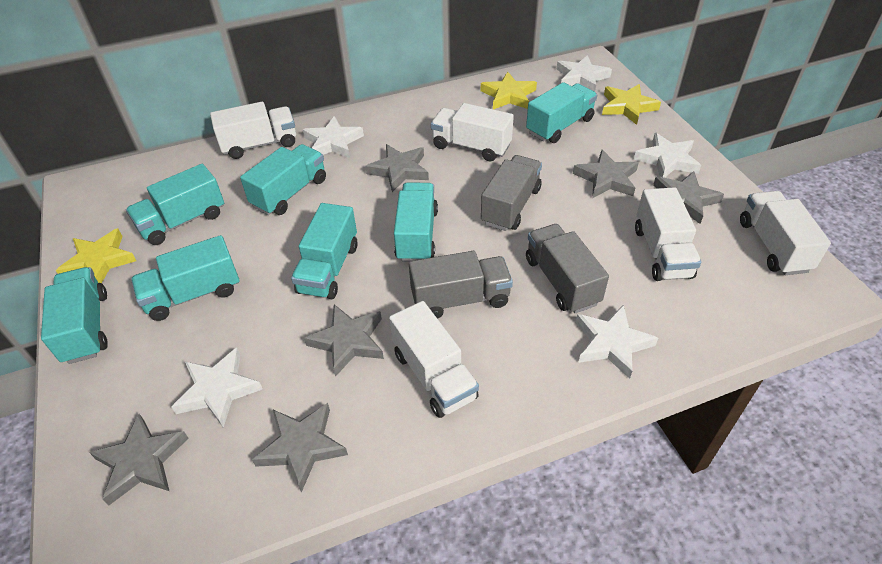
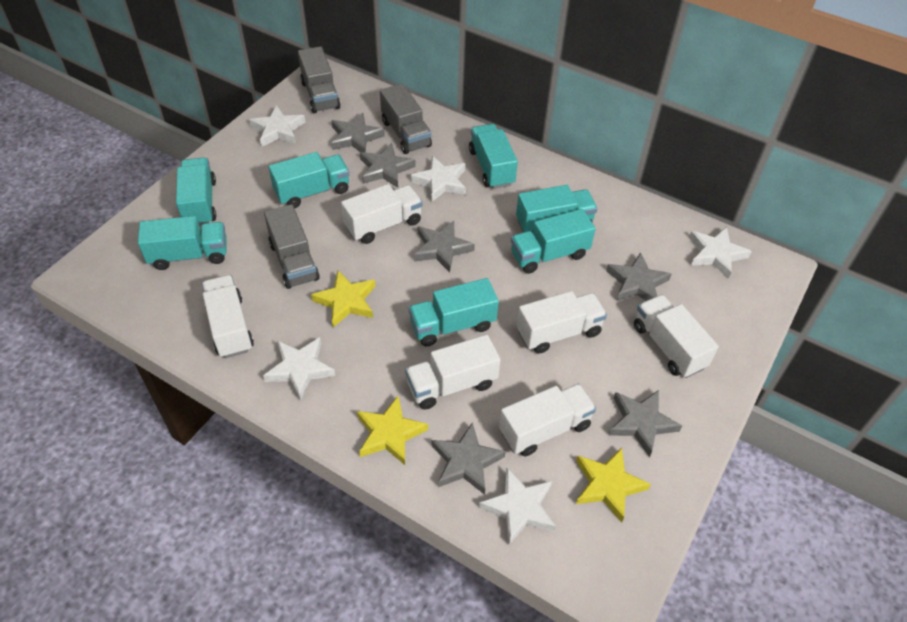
white truck: 5 -> 6

